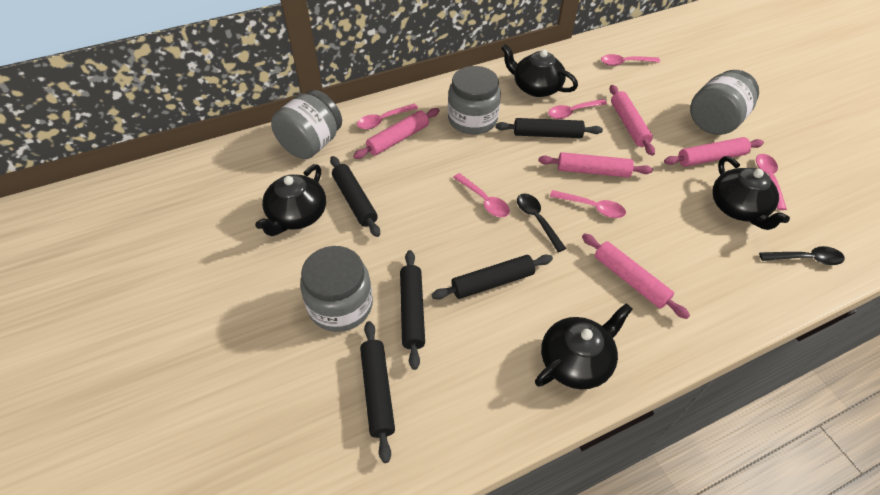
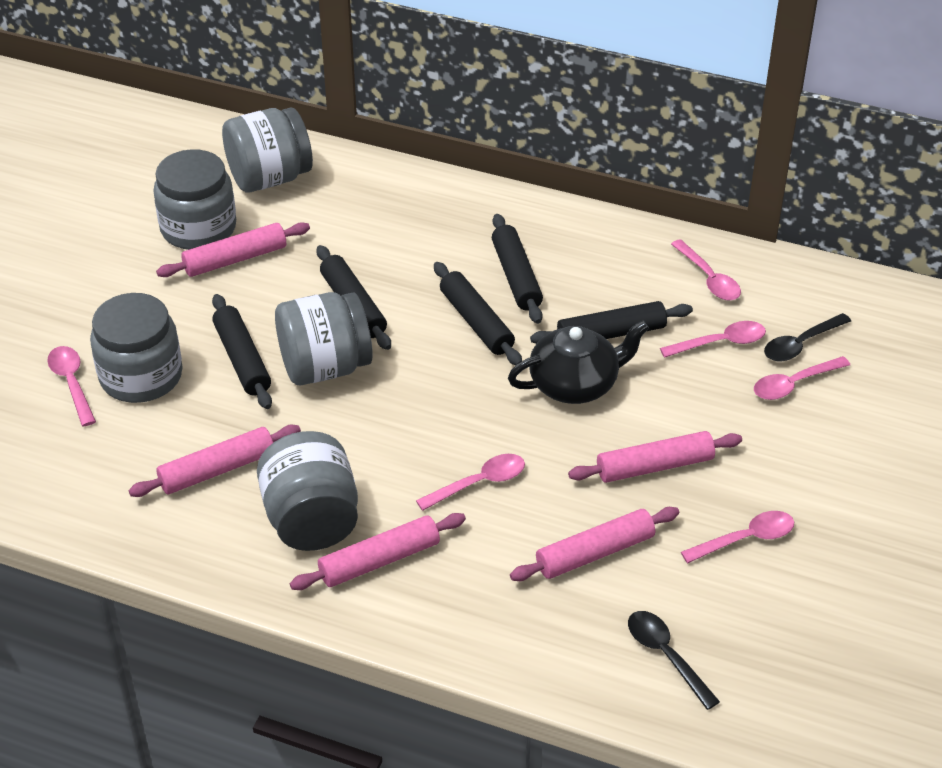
black teapot: 4 -> 1
grey jar: 4 -> 5

